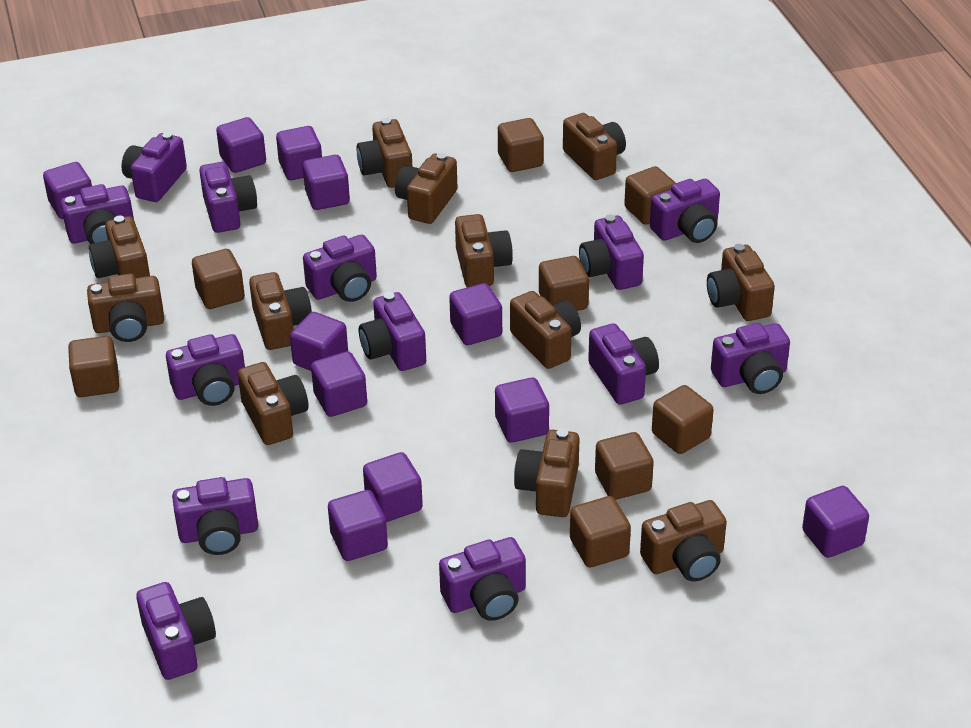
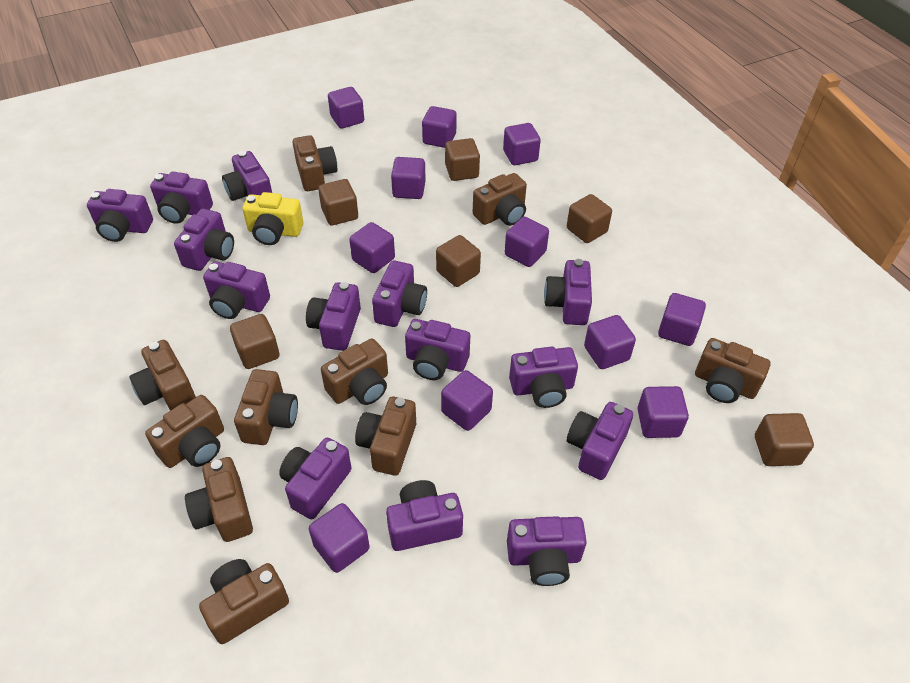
brown camera: 12 -> 10
brown cube: 8 -> 6
purple camera: 13 -> 14
yellow camera: 0 -> 1

